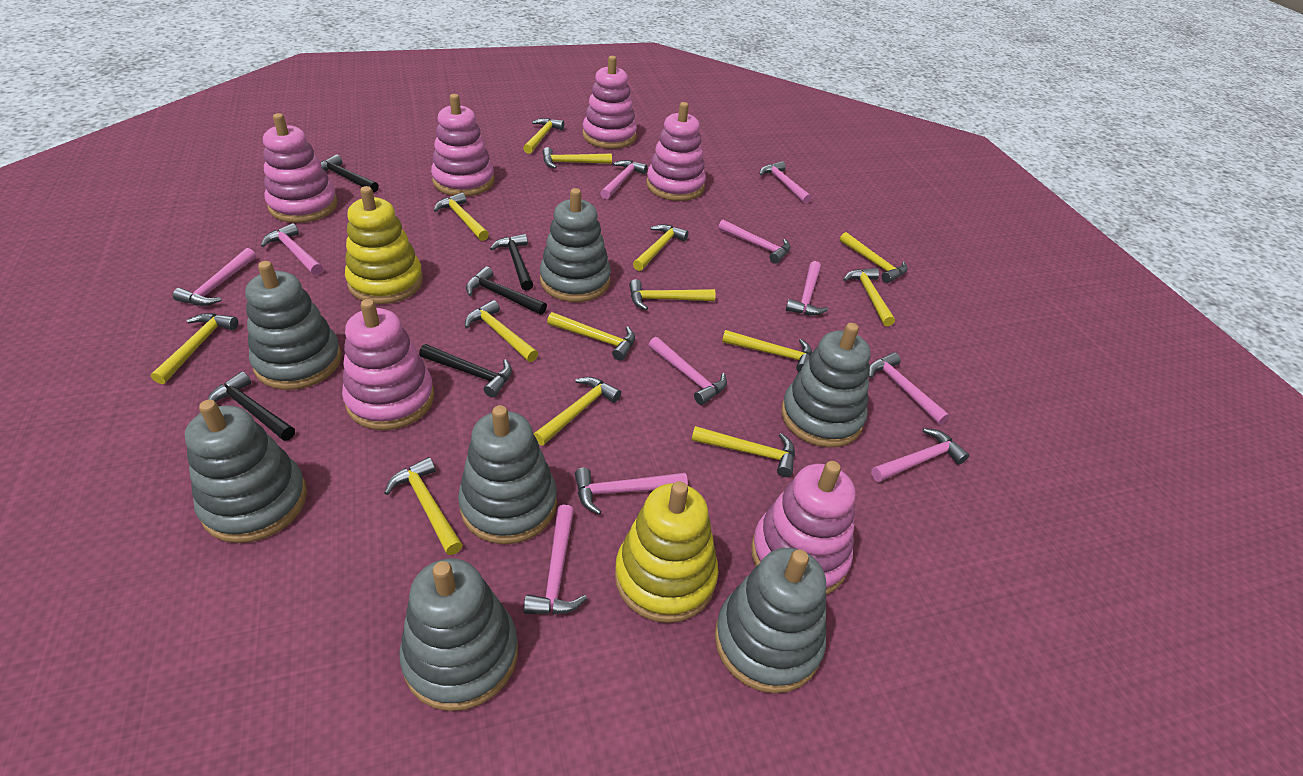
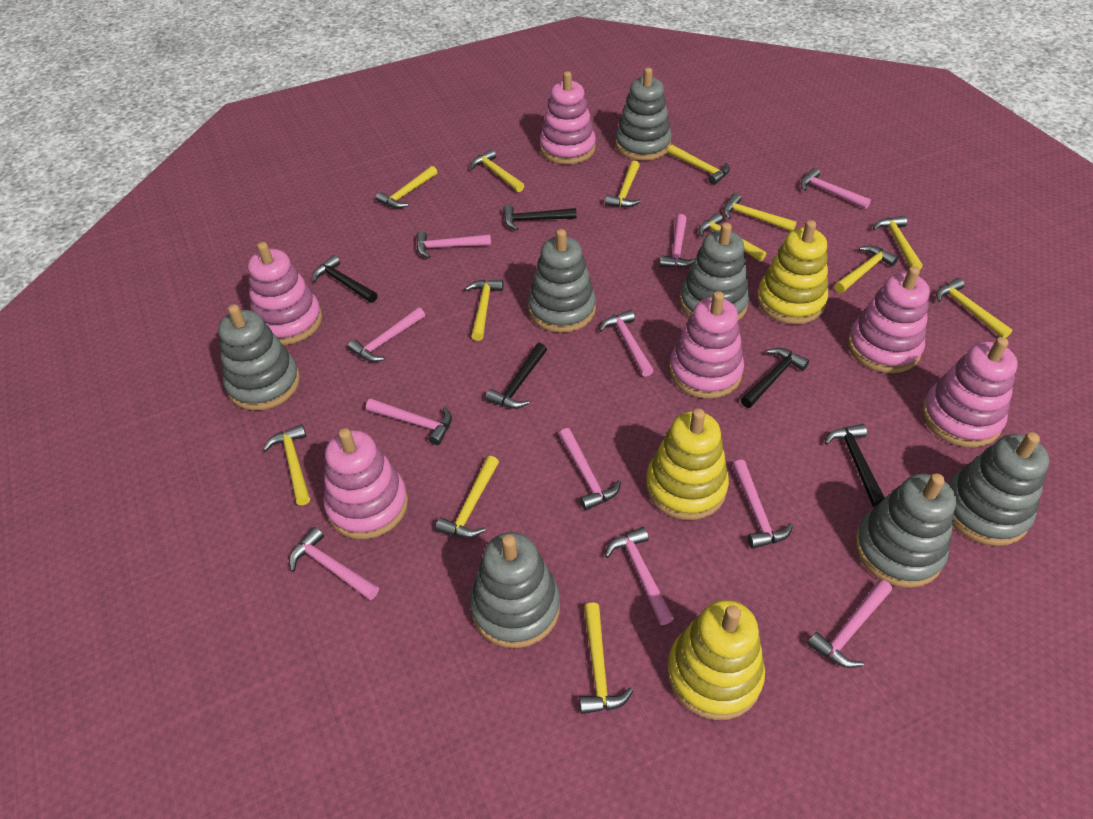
yellow hammer: 14 -> 13
yellow stacking toy: 2 -> 3

